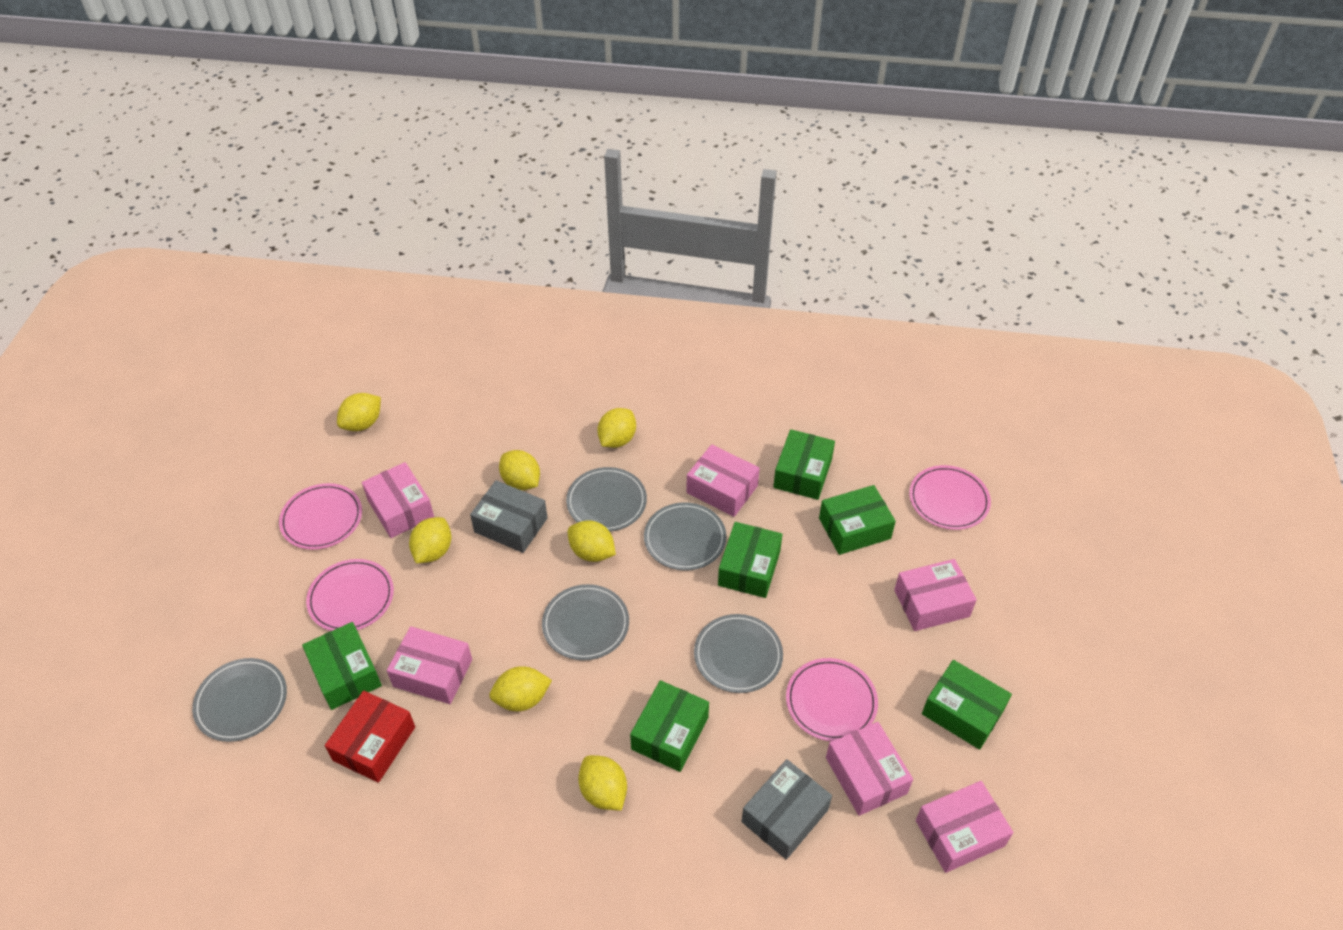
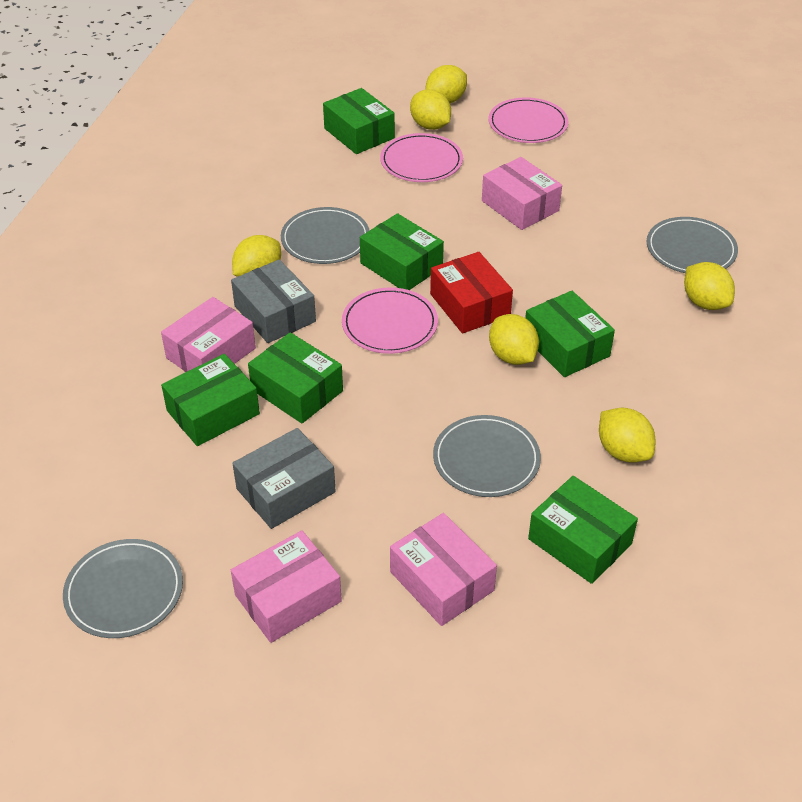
grey plate: 5 -> 4
pink box: 6 -> 4
pink plate: 4 -> 3
yellow lemon: 7 -> 6

